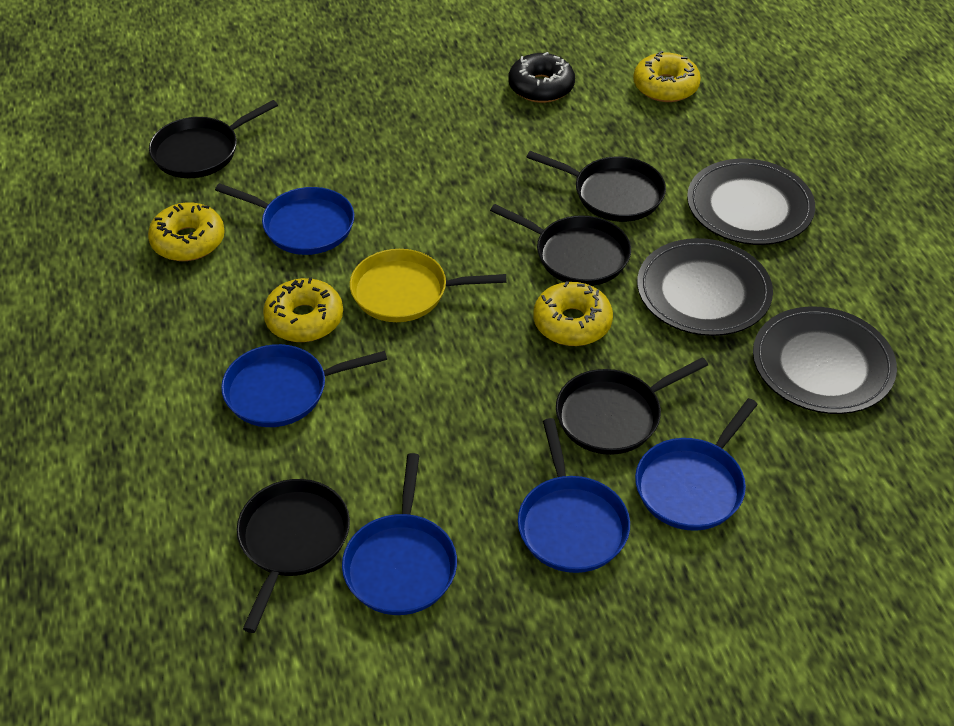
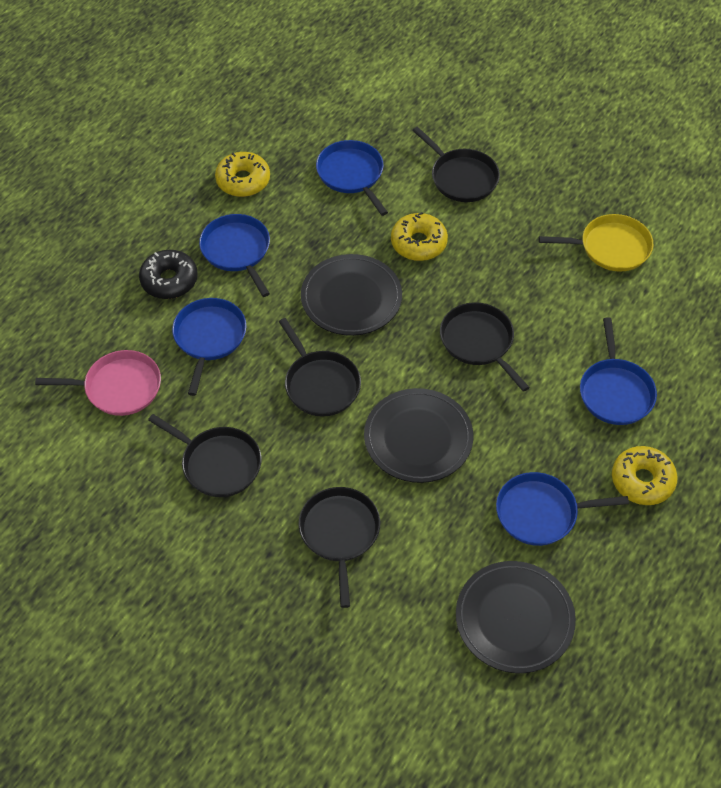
pink pan: 0 -> 1
yellow donut: 4 -> 3

